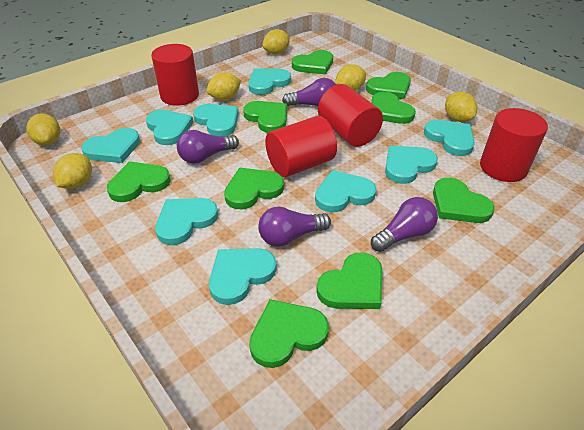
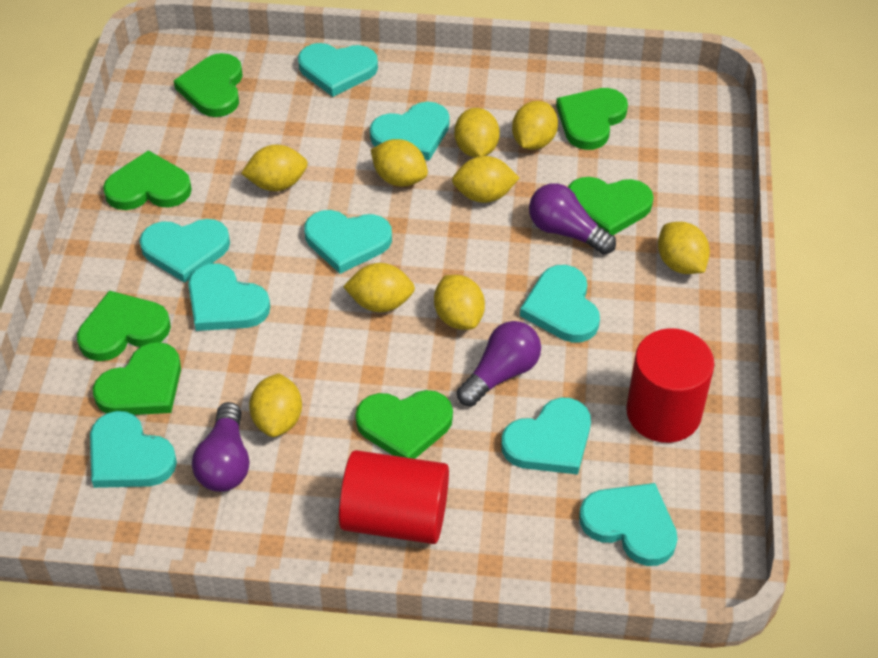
green heart: 9 -> 7
purple light bulb: 4 -> 3
red cylinder: 4 -> 2
yellow lemon: 6 -> 9

